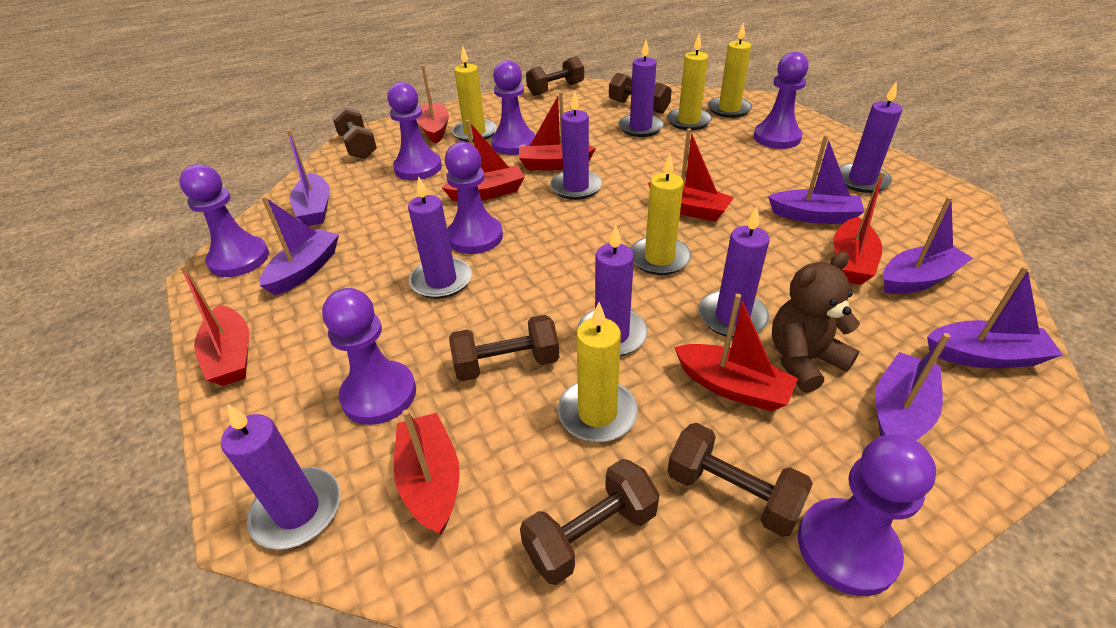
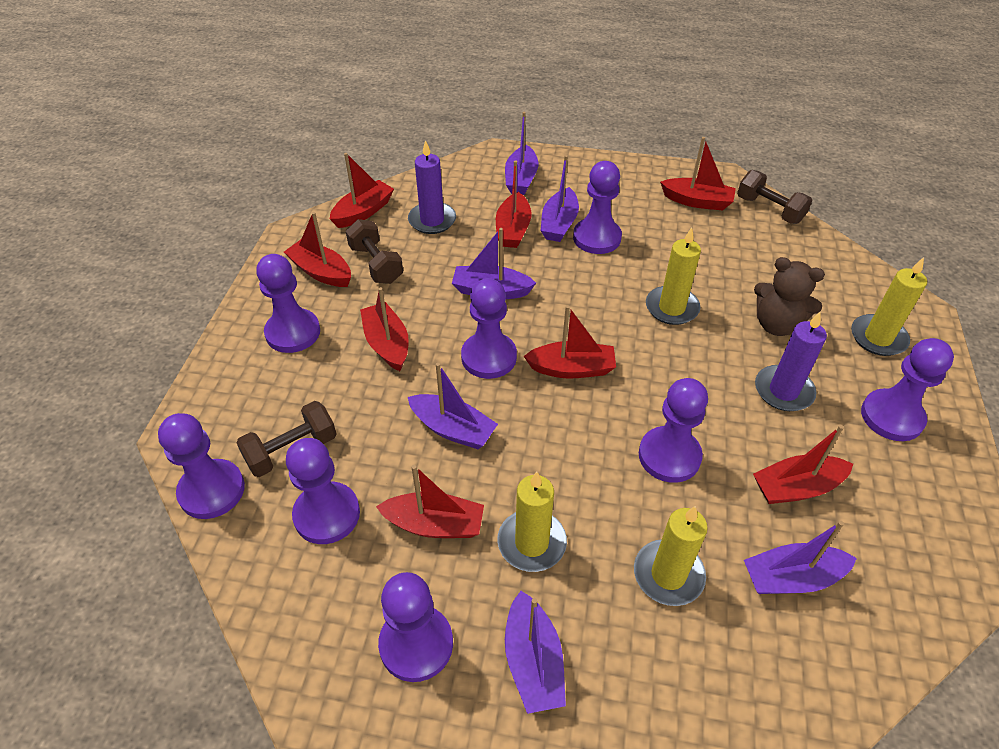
brown dumbbell: 6 -> 3
purple candle: 7 -> 2
purple pawn: 7 -> 8
yellow candle: 5 -> 4

